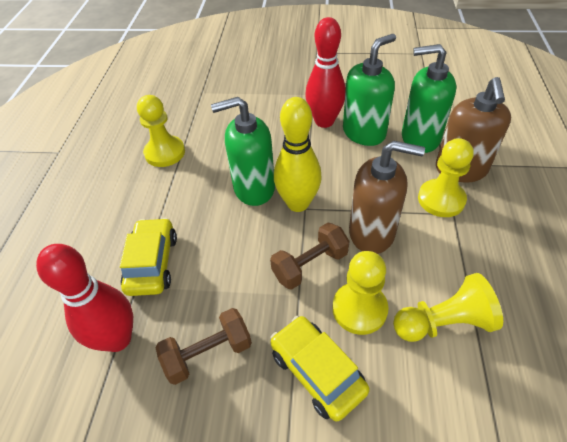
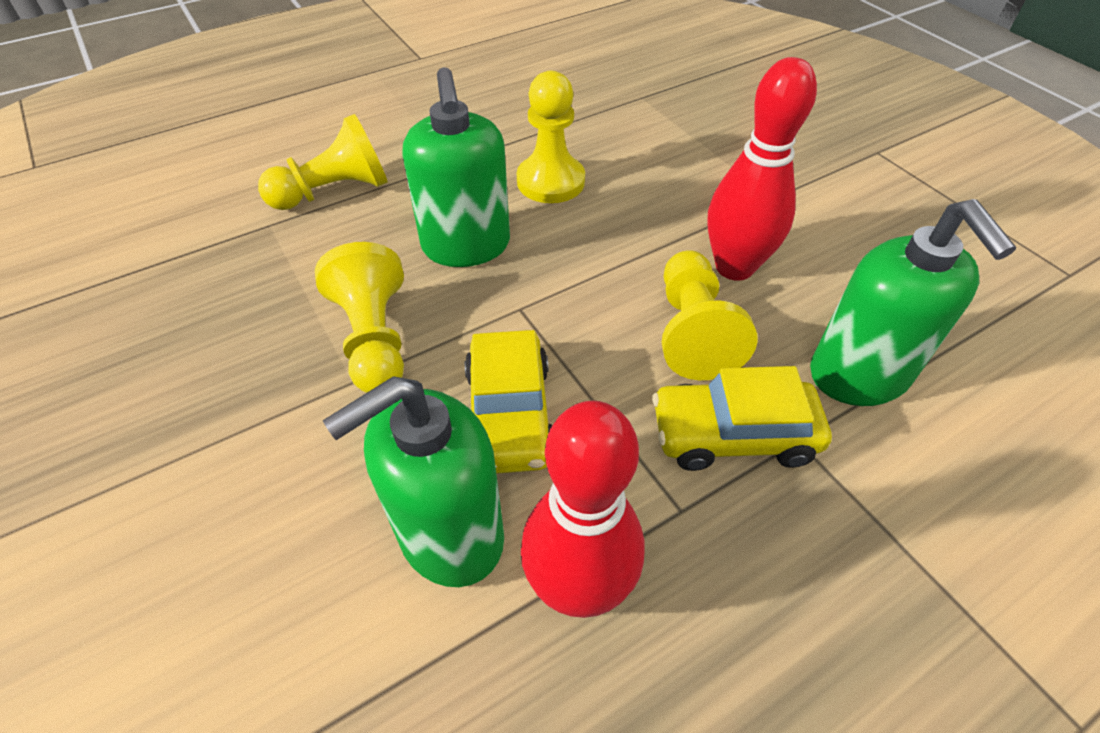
brown dumbbell: 2 -> 0
brown soap dispenser: 2 -> 0
yellow bowling pin: 1 -> 0

